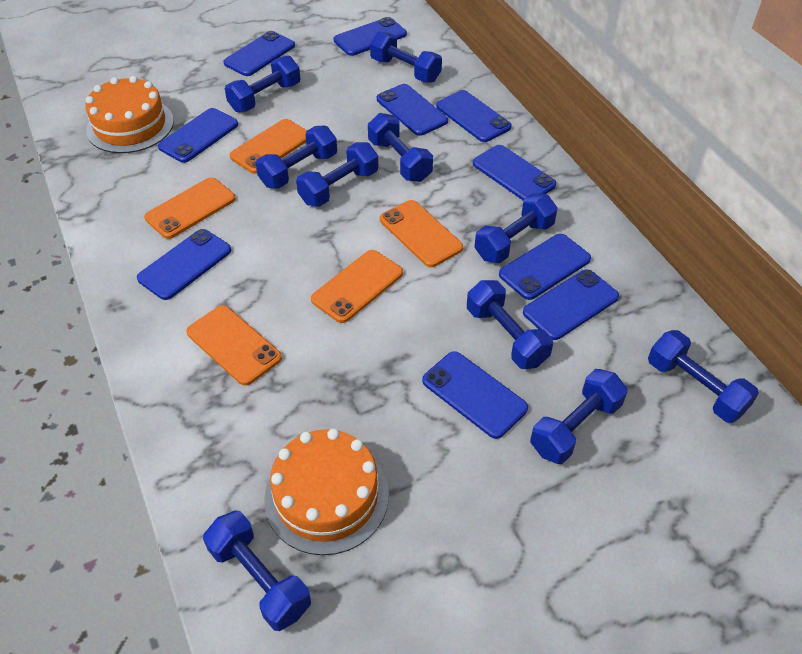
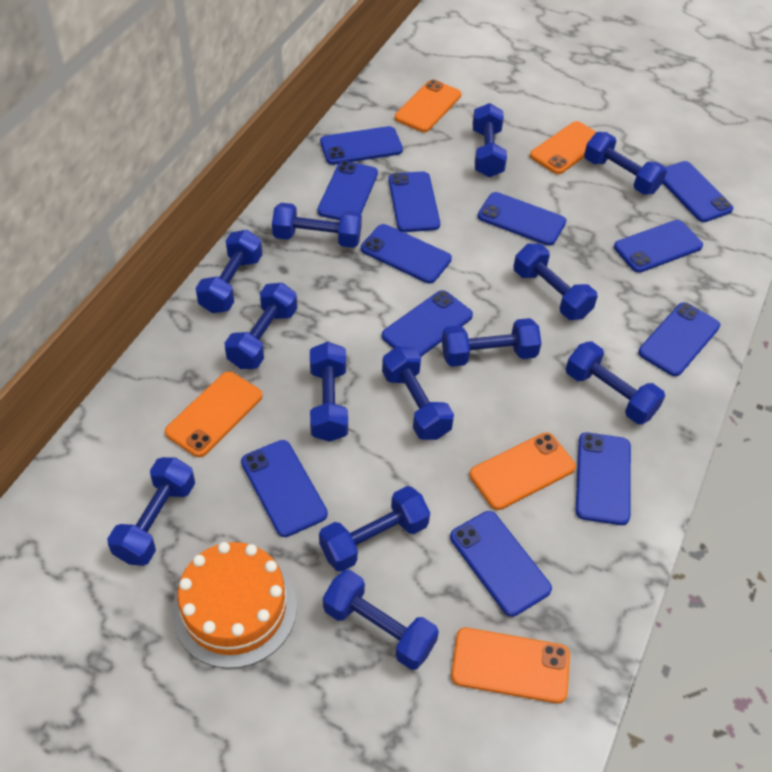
blue dumbbell: 10 -> 13
blue phone: 10 -> 12
orange cake: 2 -> 1

